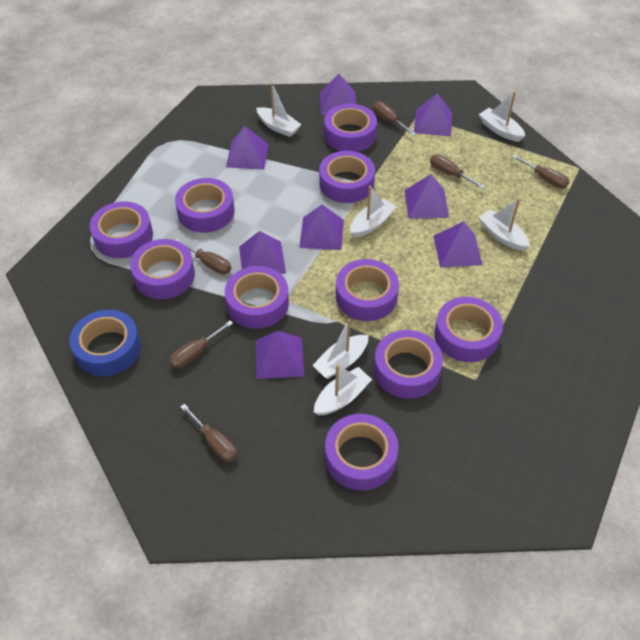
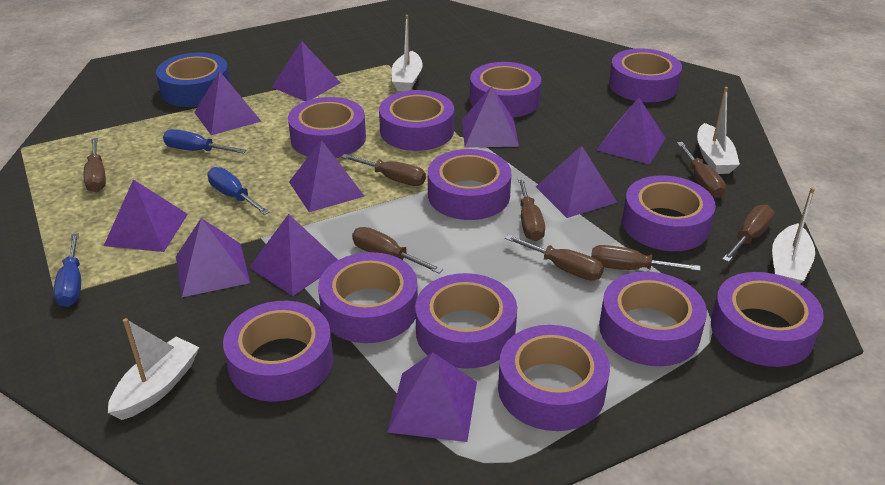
blue screwdriver: 0 -> 3
brown screwdriver: 6 -> 8
purple pyramid: 8 -> 10
purple tape: 10 -> 12
white boat: 6 -> 4

